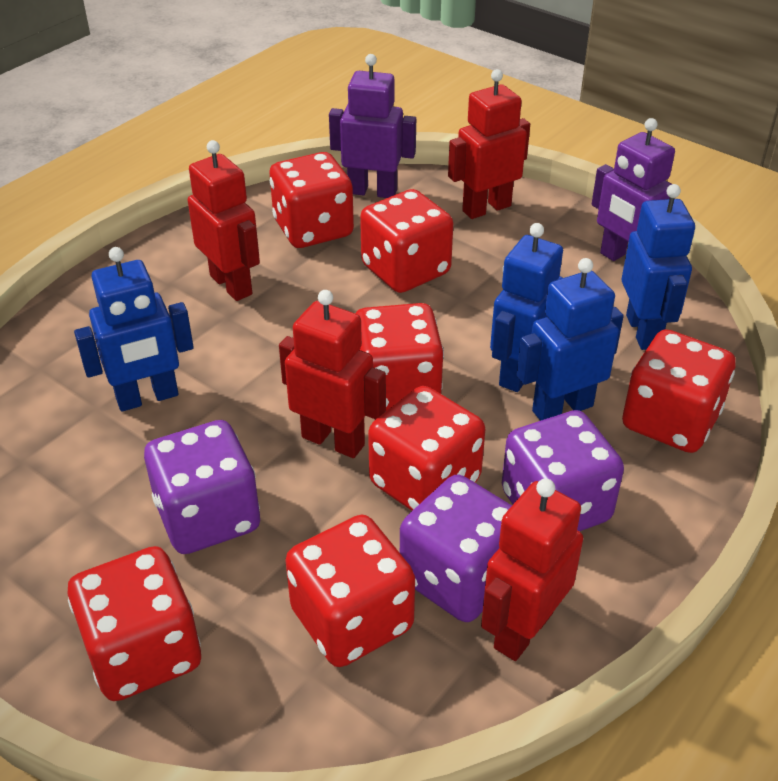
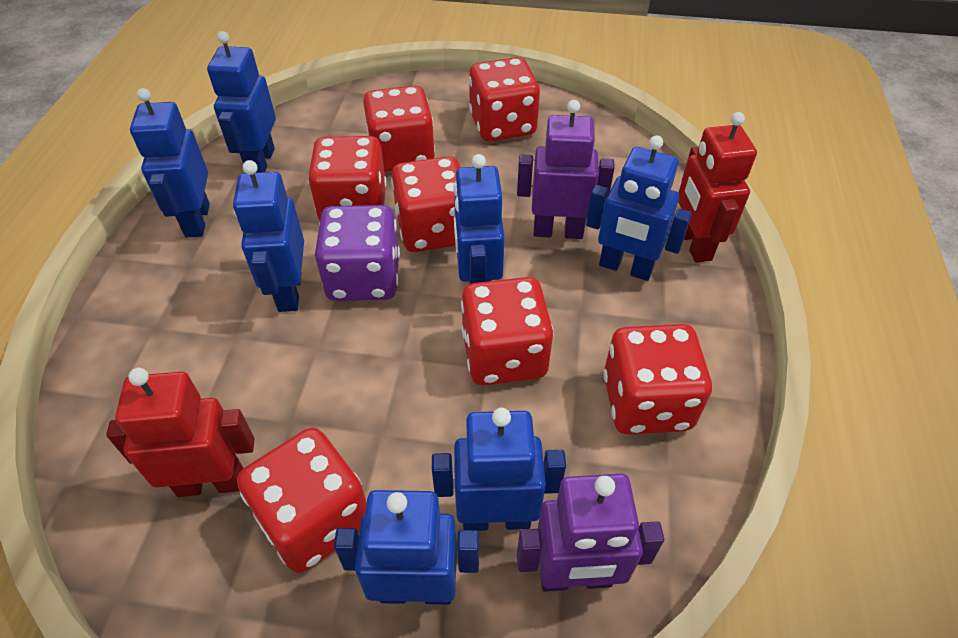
blue robot: 4 -> 7
purple dice: 3 -> 1
red robot: 4 -> 2

